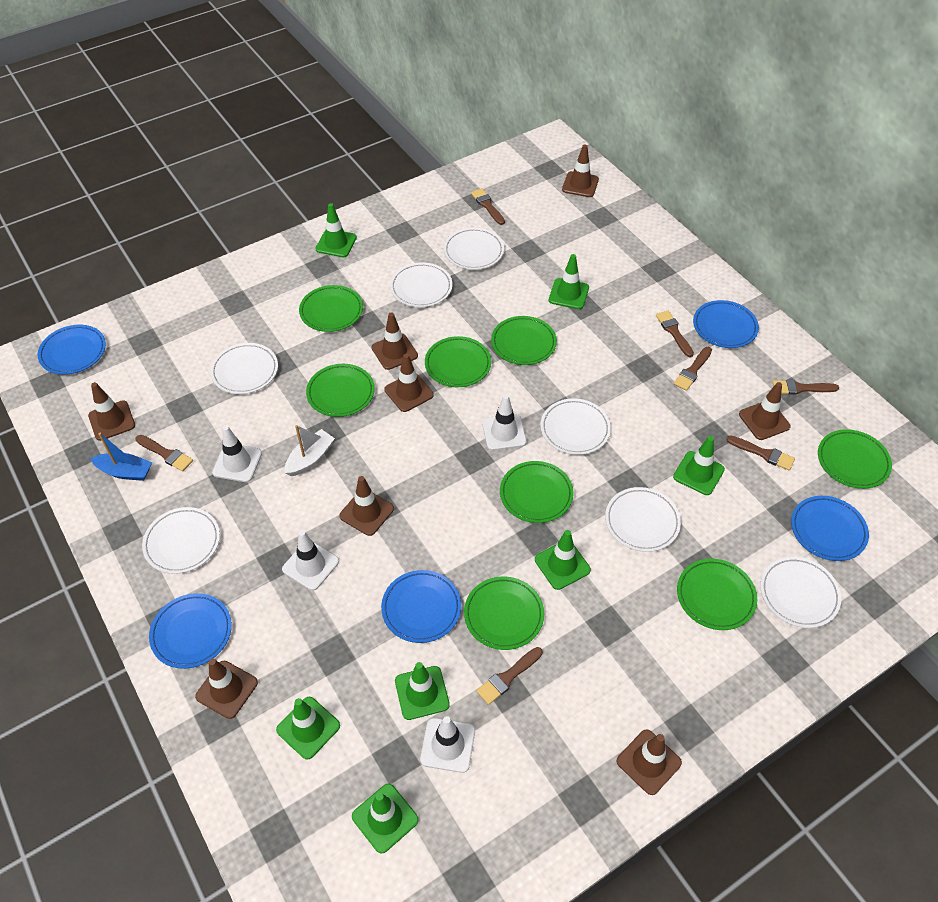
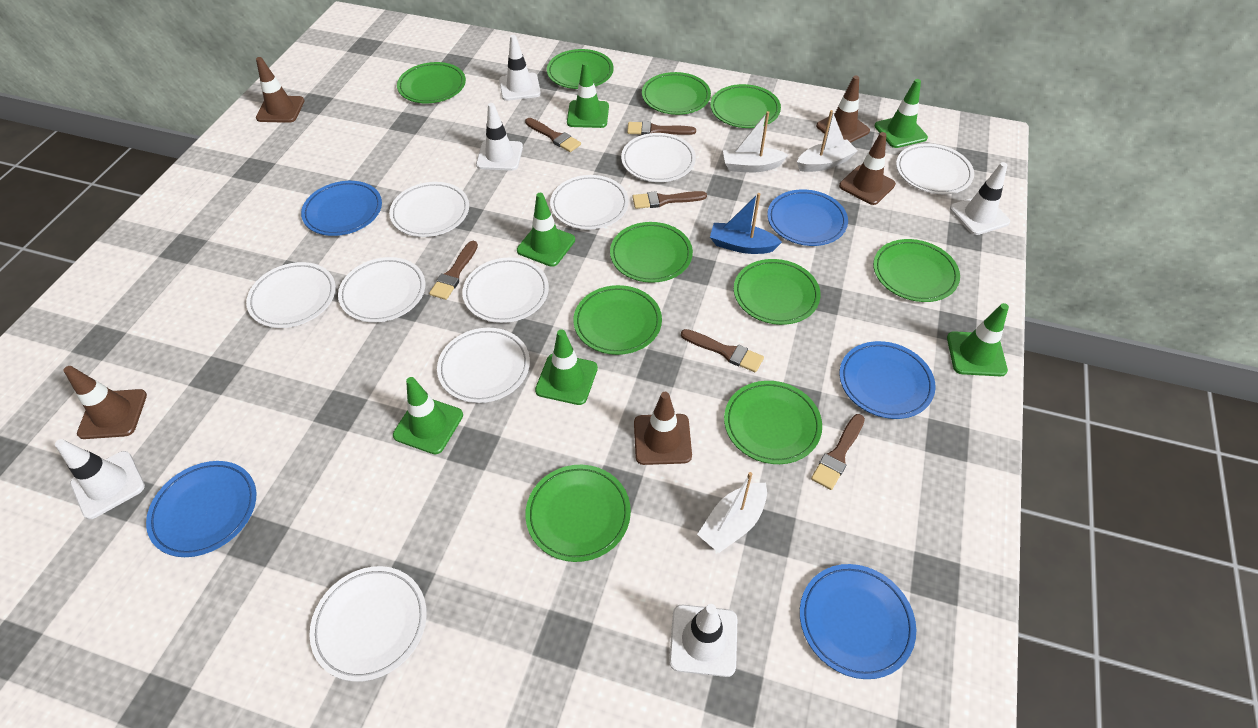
brown brush: 7 -> 6
brown traffic cone: 8 -> 5
green plate: 8 -> 10
green traffic cone: 7 -> 6
white boat: 1 -> 3
white plate: 7 -> 9
white traffic cone: 4 -> 5

